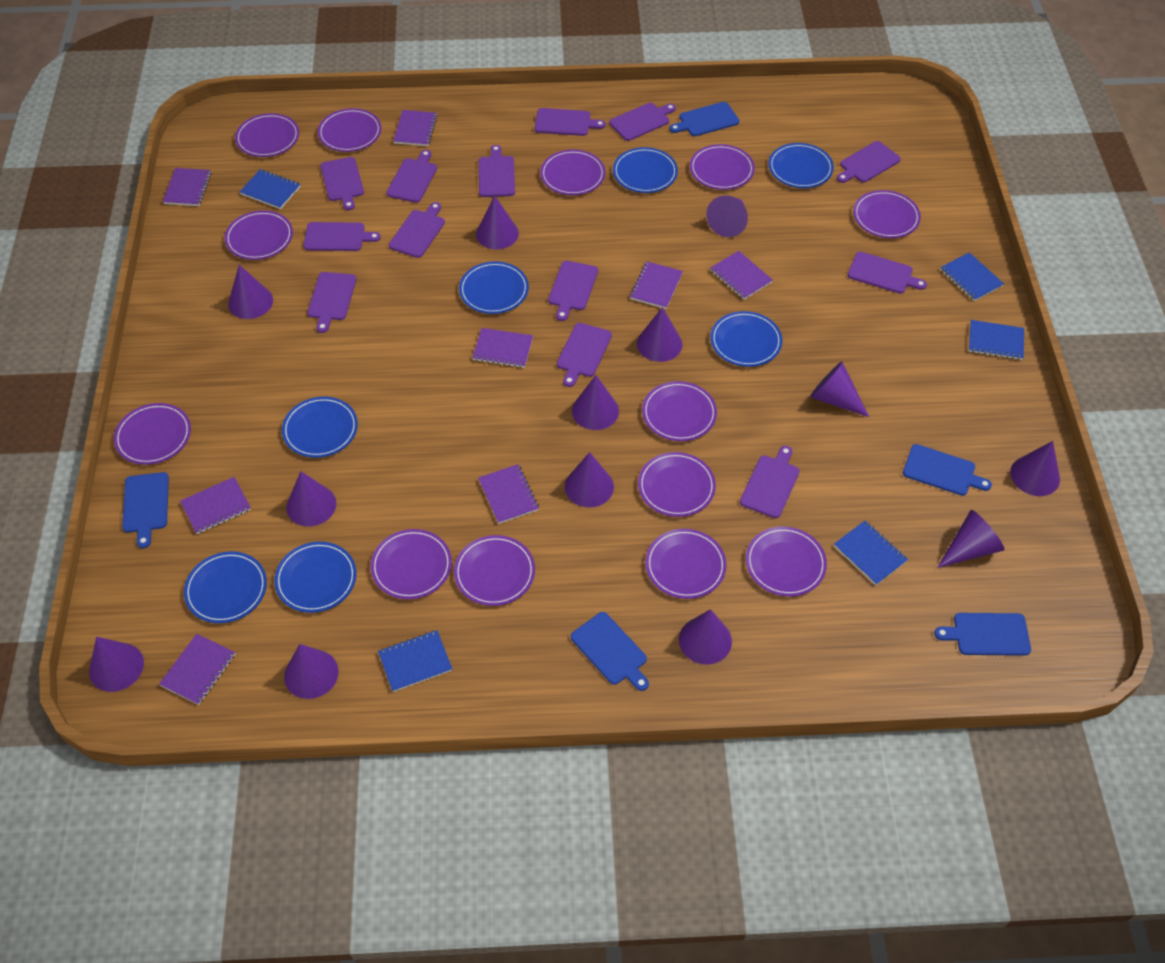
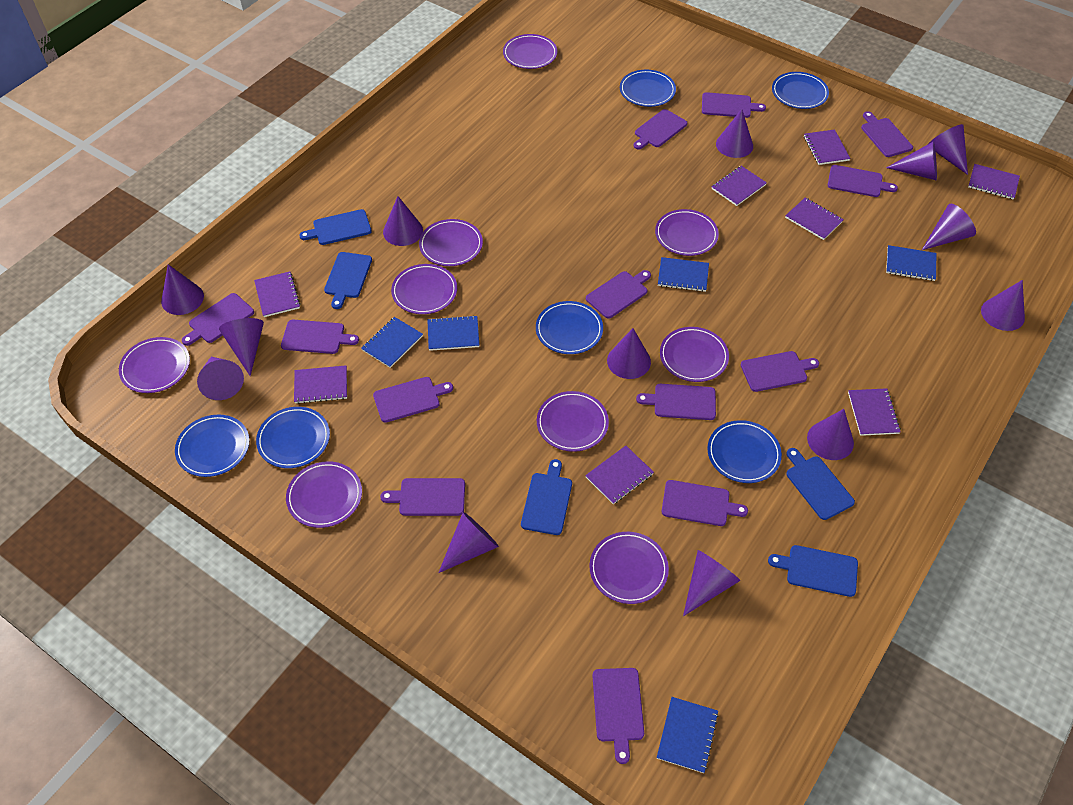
blue plate: 7 -> 6
purple plate: 13 -> 9

